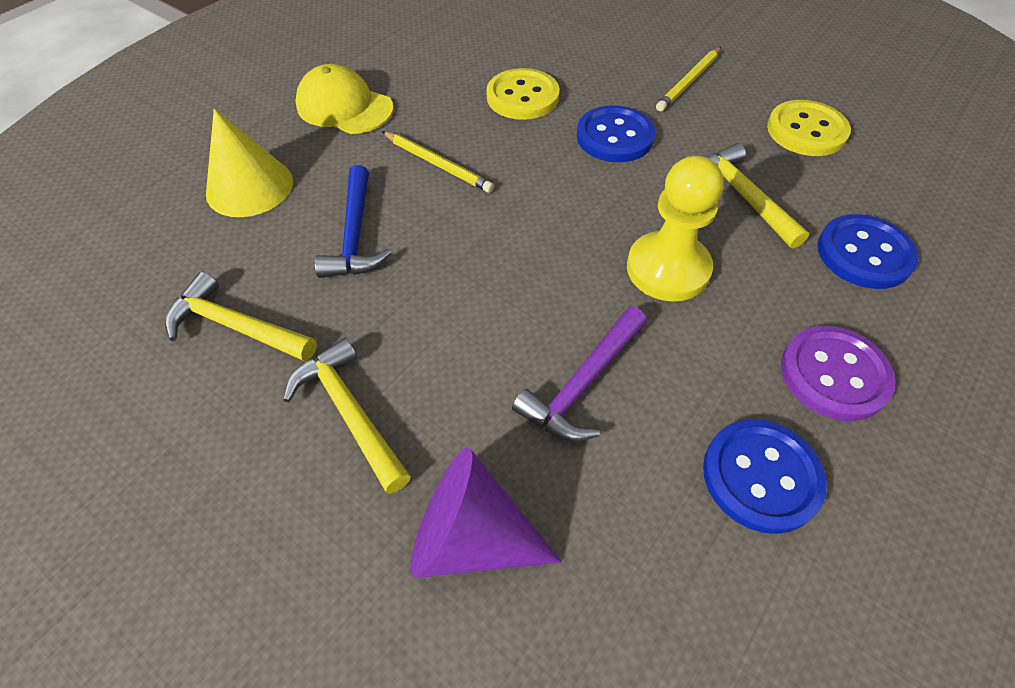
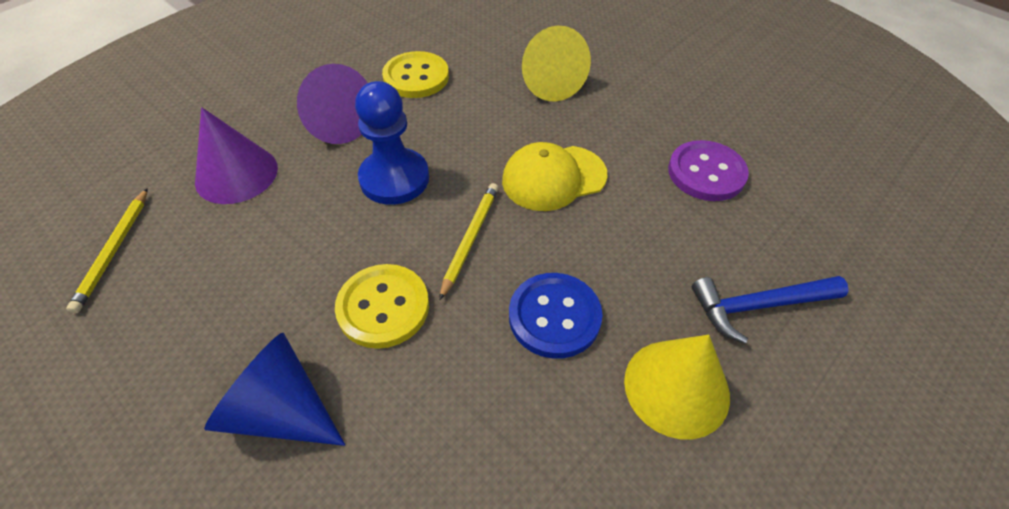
blue button: 3 -> 1
blue cone: 0 -> 1
blue pawn: 0 -> 1
purple cone: 1 -> 2
purple hammer: 1 -> 0
yellow cone: 1 -> 2
yellow hammer: 3 -> 0
yellow pawn: 1 -> 0

